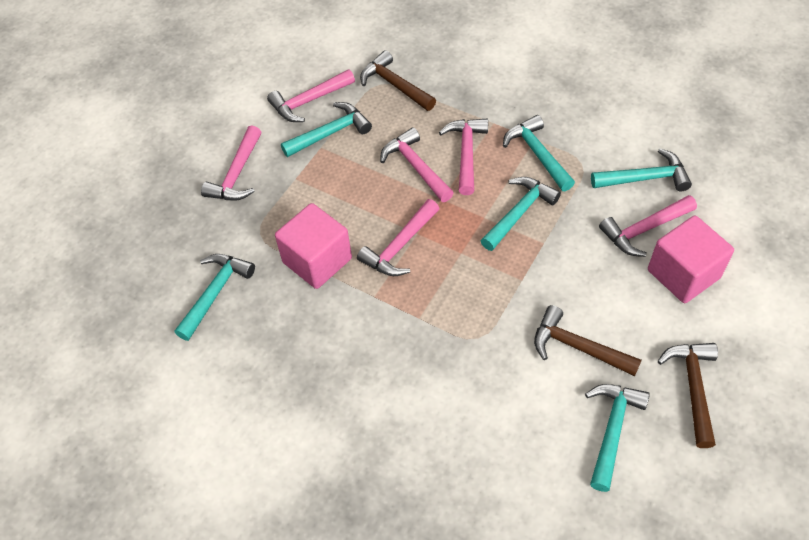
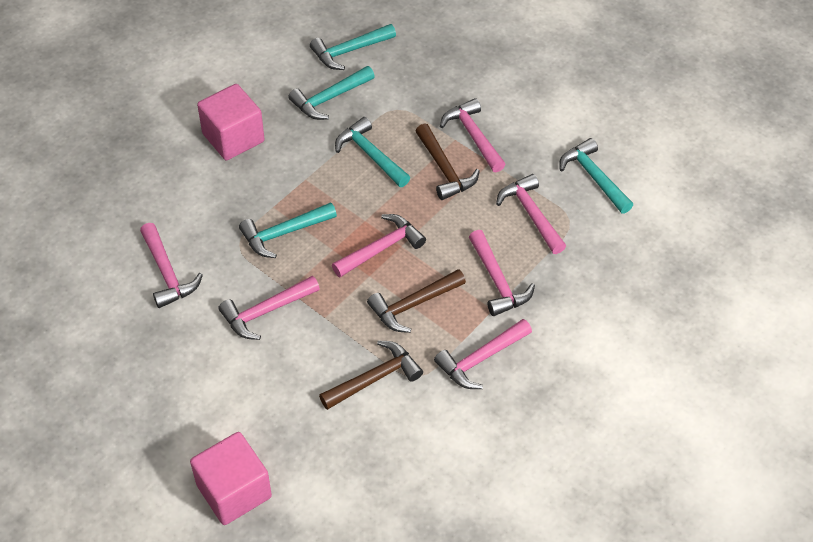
pink hammer: 6 -> 7
turquoise hammer: 6 -> 5

